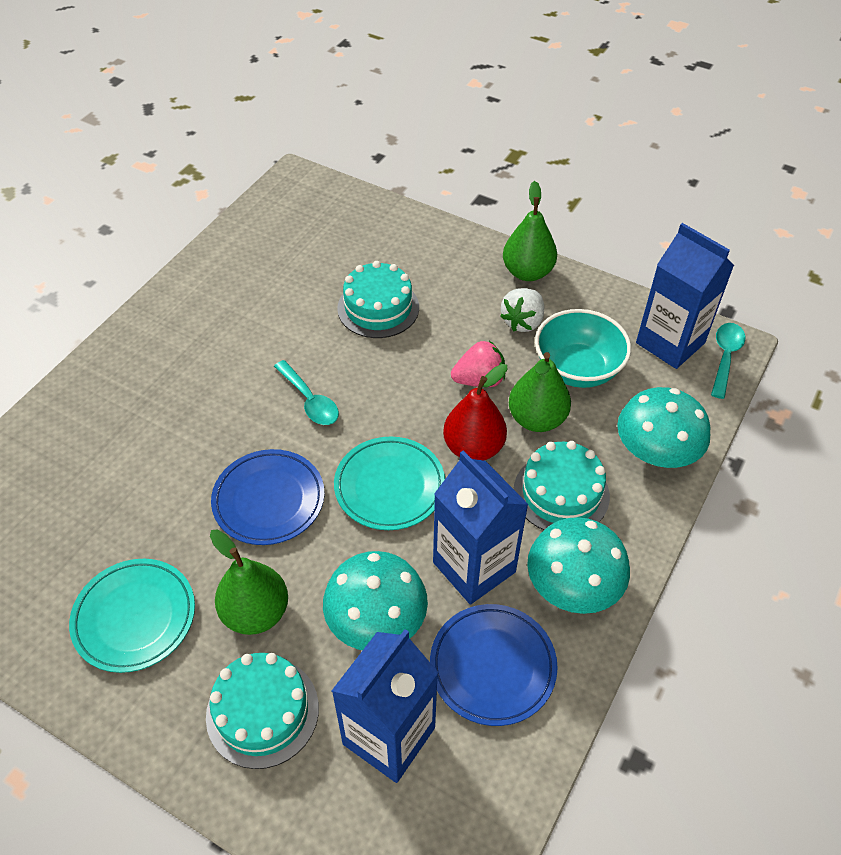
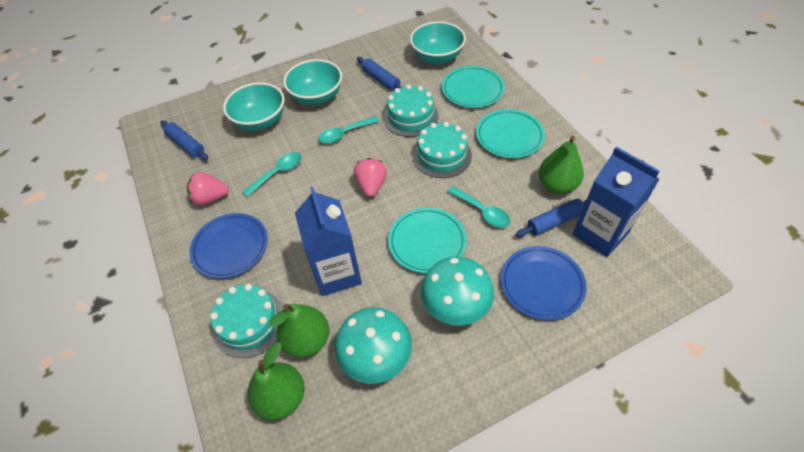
blue carton: 3 -> 2
blue rolling pin: 0 -> 3
pink strawberry: 1 -> 2
red pear: 1 -> 0
turquoise bowl: 1 -> 3
turquoise mushroom: 3 -> 2
turquoise plate: 2 -> 3
turquoise spoon: 2 -> 3
white strawberry: 1 -> 0

